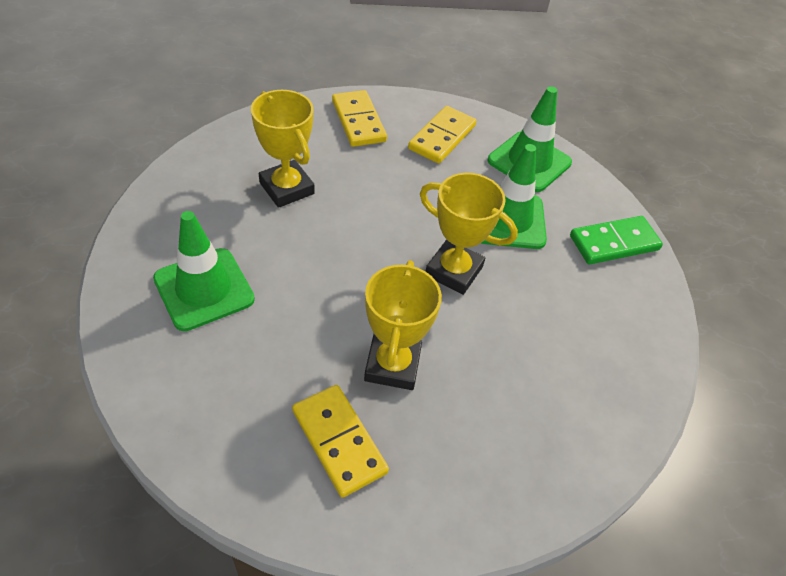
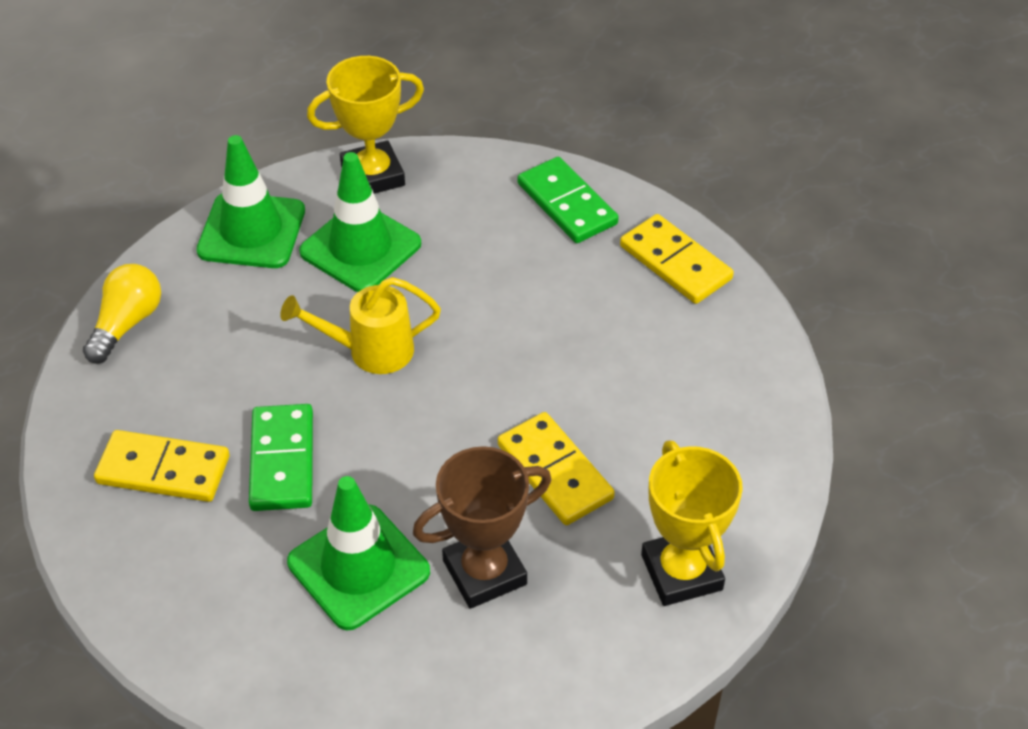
brown trophy: 0 -> 1
green domino: 1 -> 2
yellow light bulb: 0 -> 1
yellow trophy: 3 -> 2
yellow watering can: 0 -> 1

